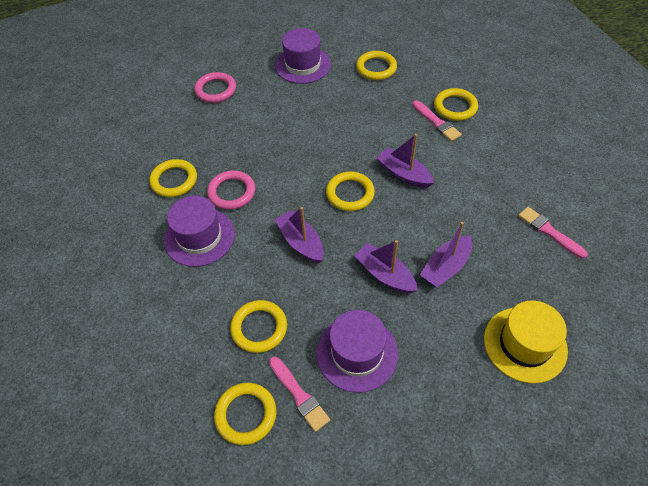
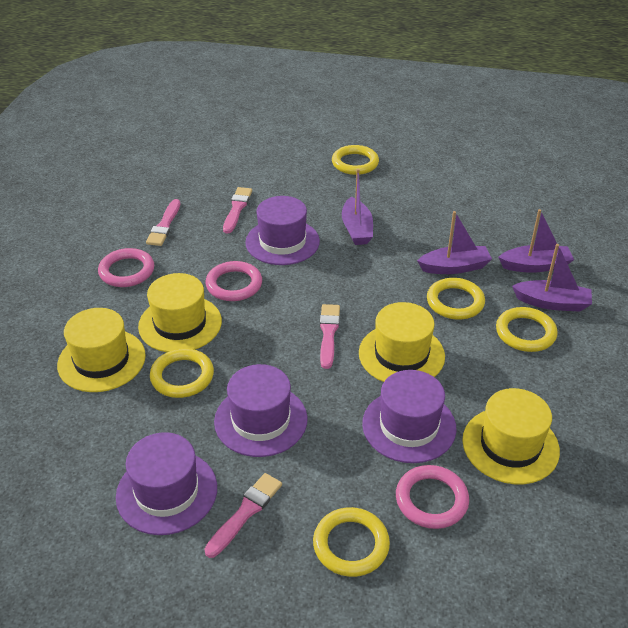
pink brush: 3 -> 4
pink ring: 2 -> 3
purple hat: 3 -> 4
yellow hat: 1 -> 4
yellow ring: 6 -> 5

